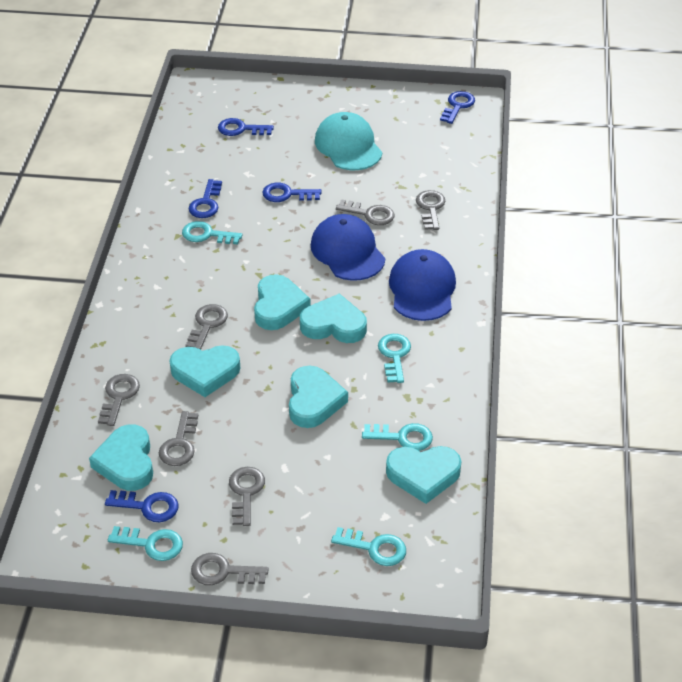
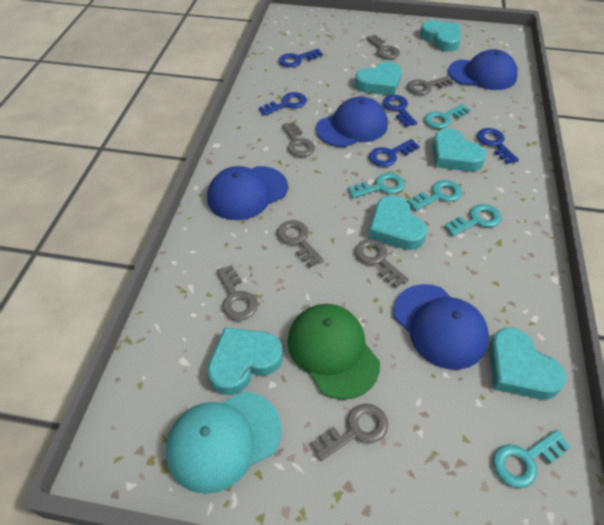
blue cap: 2 -> 4
green cap: 0 -> 1

